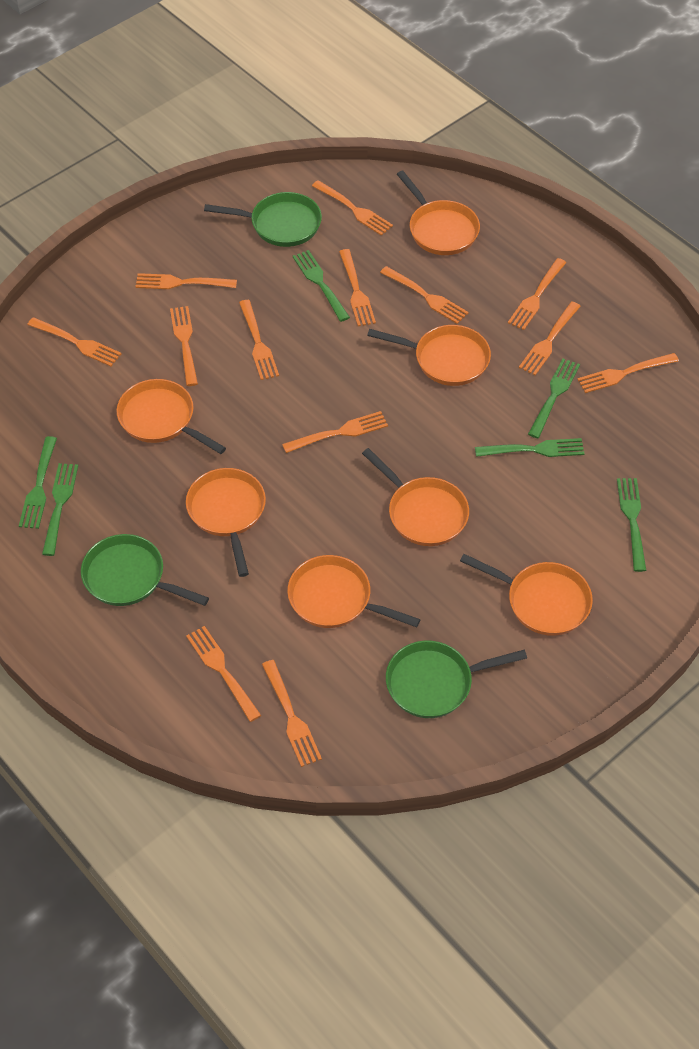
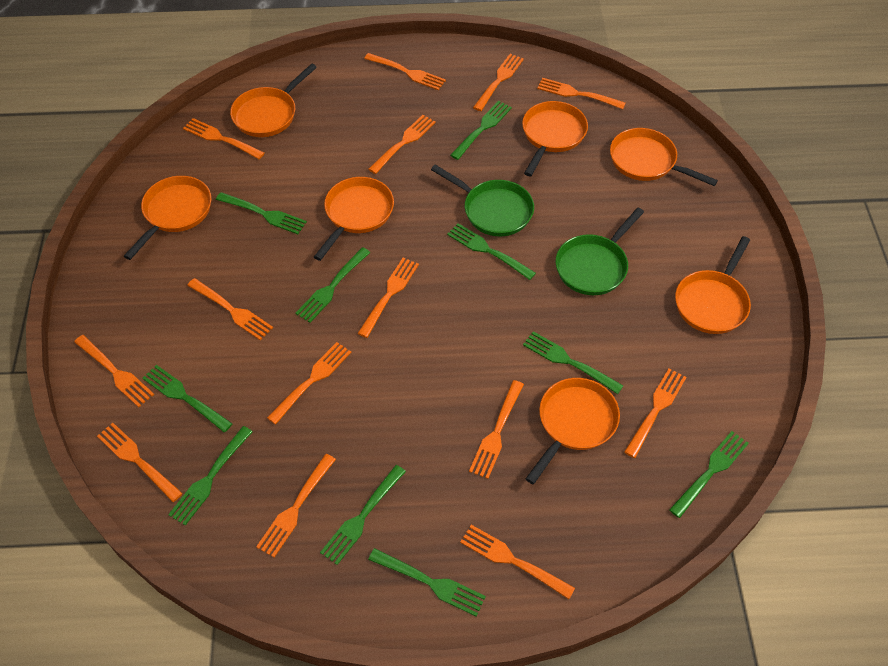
green fork: 6 -> 10
green pan: 3 -> 2
orange fork: 13 -> 14

